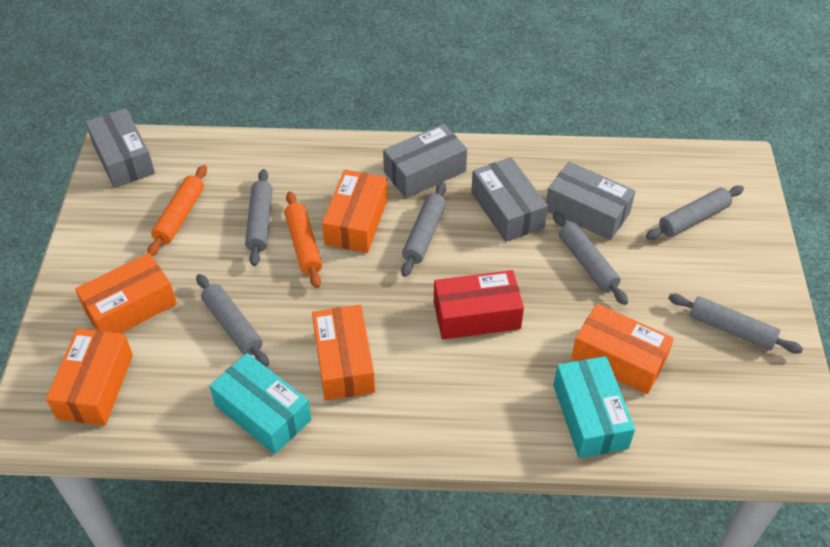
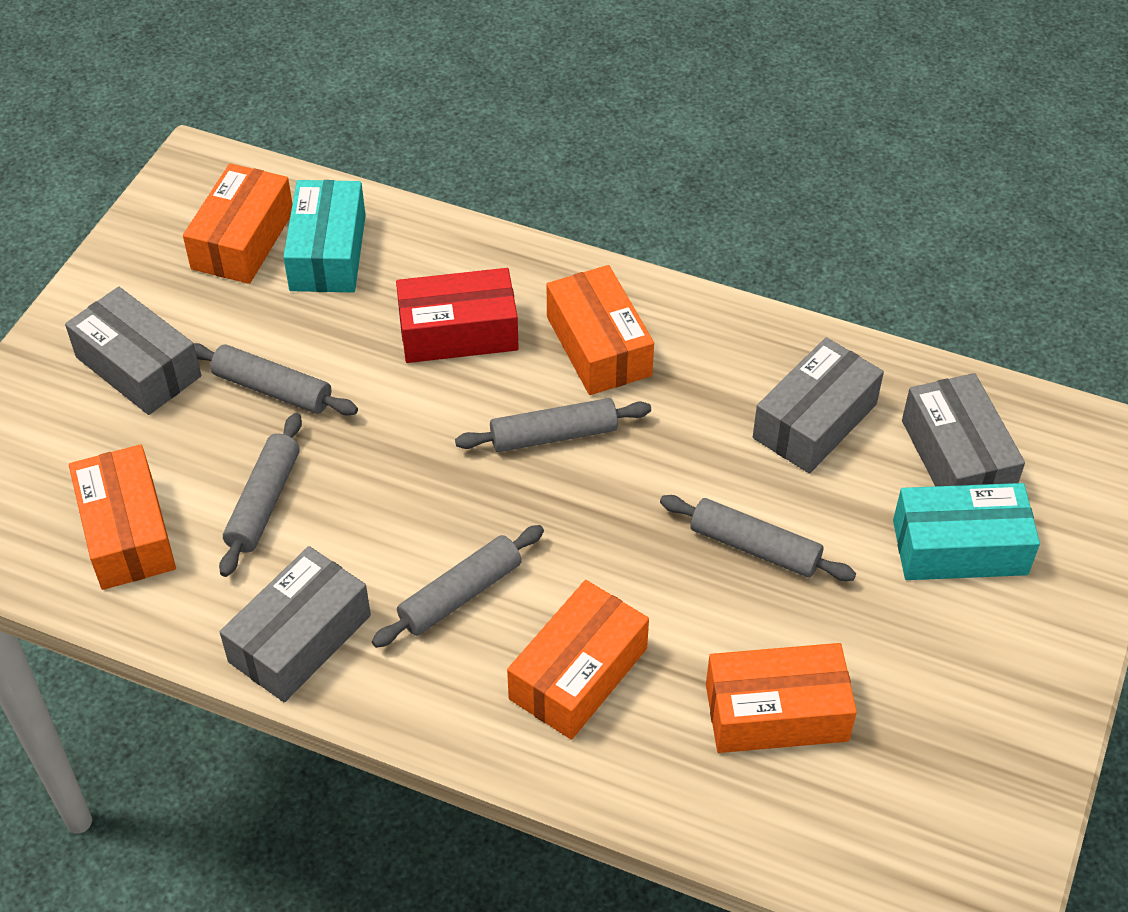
grey rolling pin: 6 -> 5
orange rolling pin: 2 -> 0

